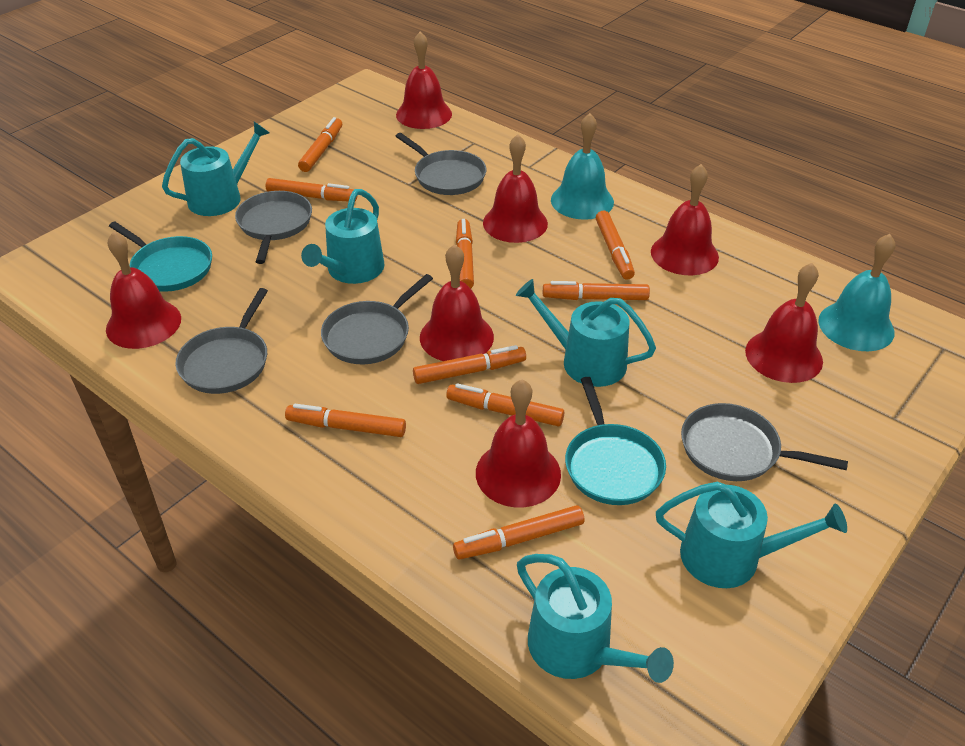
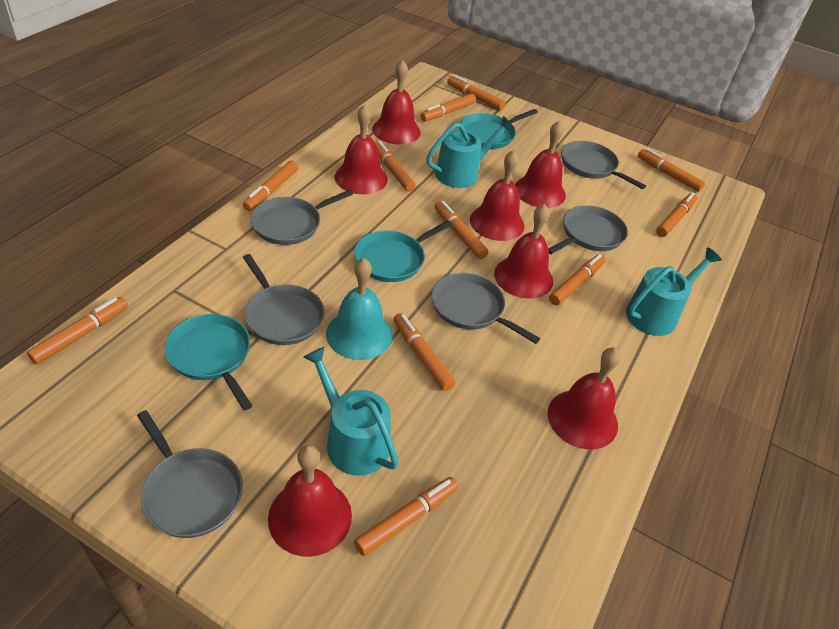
grey pan: 5 -> 6
orange marker: 9 -> 11
turquoise bell: 2 -> 1
turquoise pan: 2 -> 3
turquoise watering can: 5 -> 3

